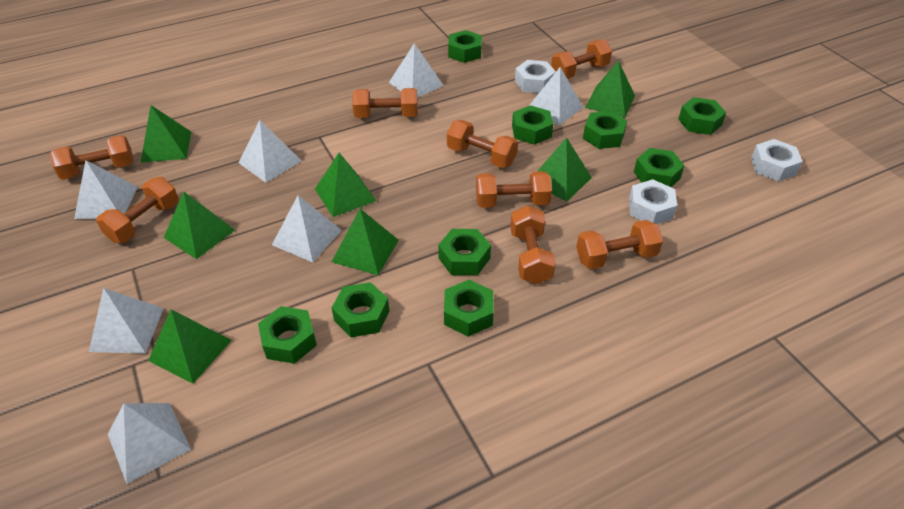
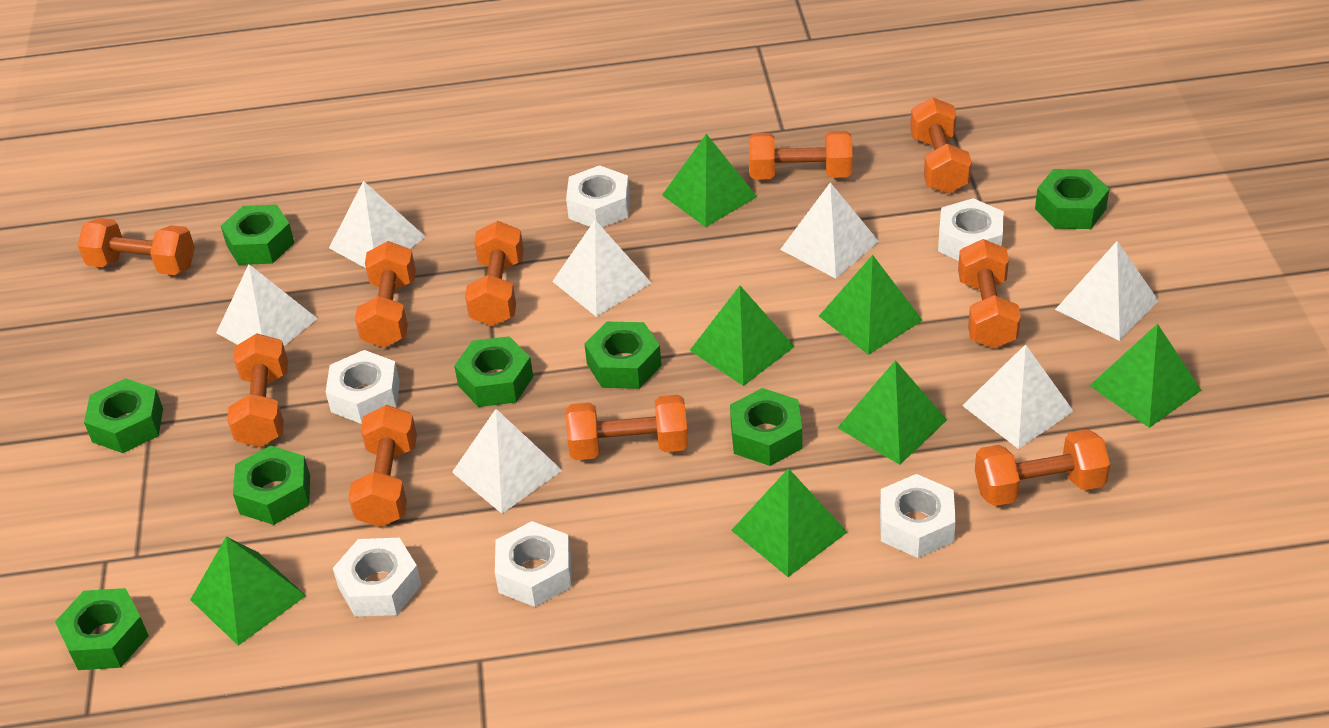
green nut: 9 -> 8
orange dumbbell: 8 -> 10
white nut: 3 -> 6

